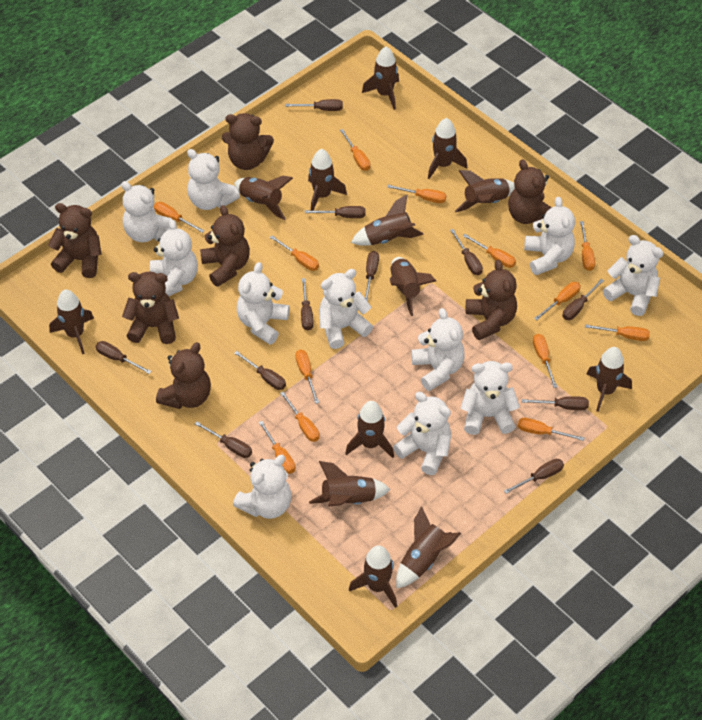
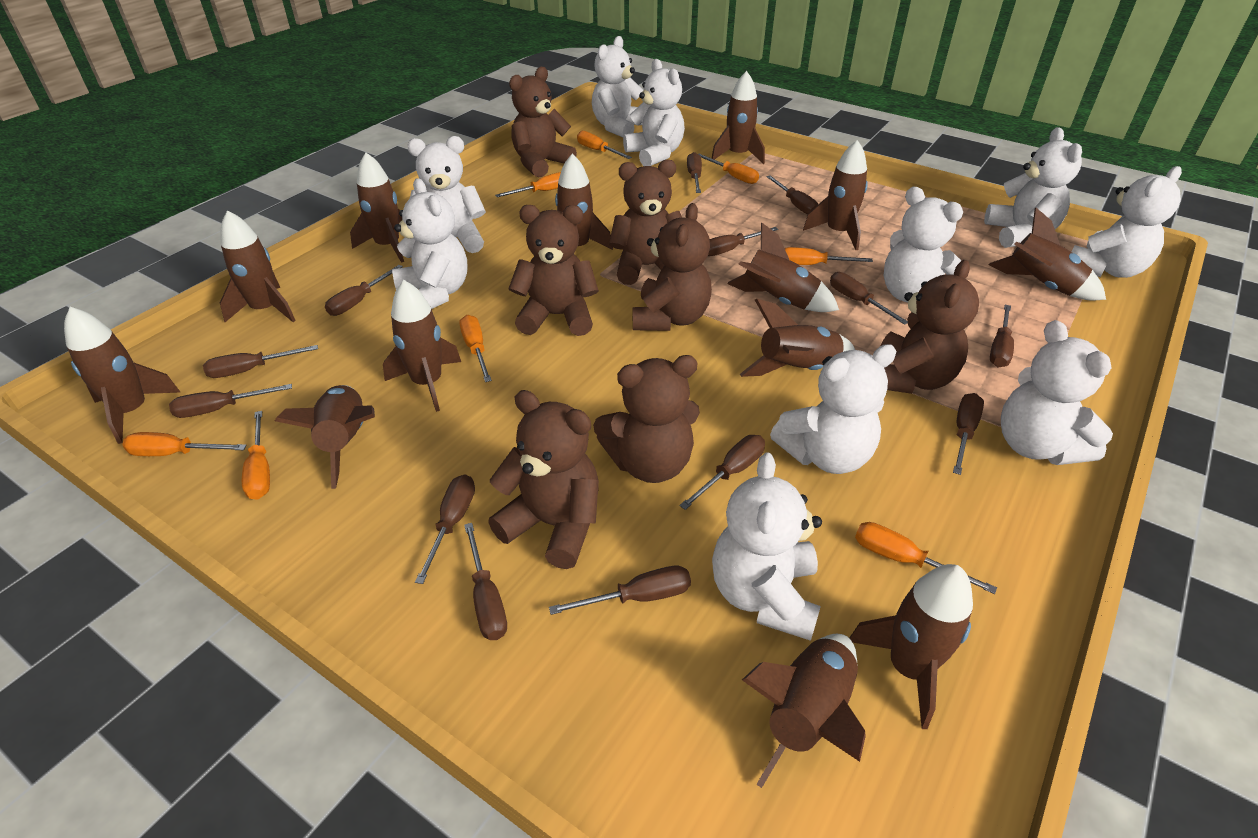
brown screwdriver: 11 -> 13
orange screwdriver: 13 -> 8
white teddy bear: 11 -> 10

